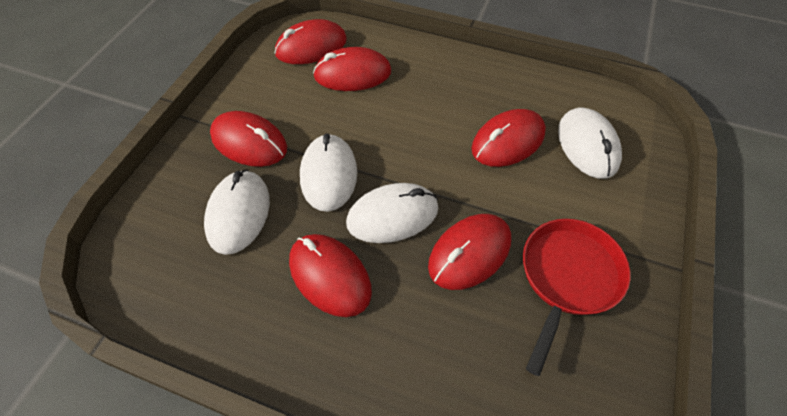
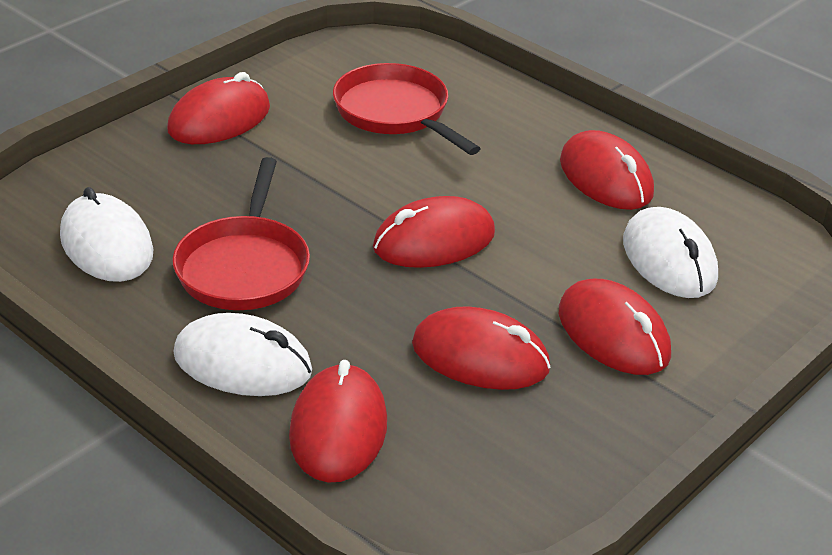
red pan: 1 -> 2
white mouse: 4 -> 3

